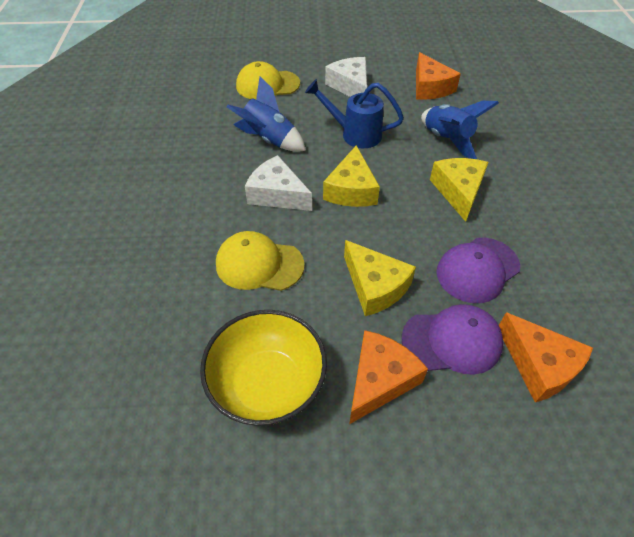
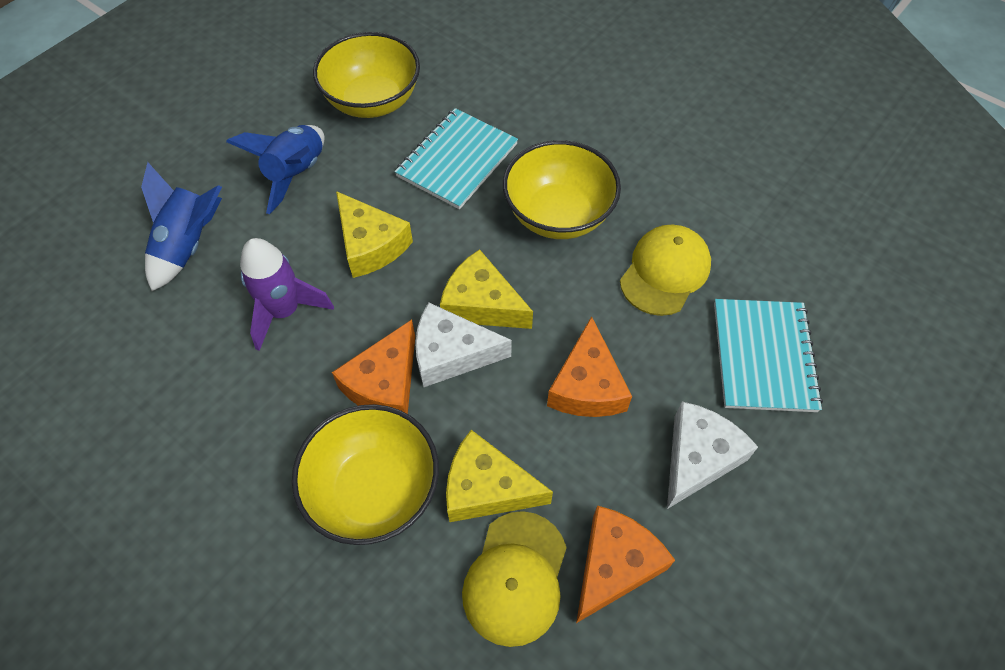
blue watering can: 1 -> 0
purple cap: 2 -> 0
purple rocket: 0 -> 1
turquoise notebook: 0 -> 2
yellow bowl: 1 -> 3

